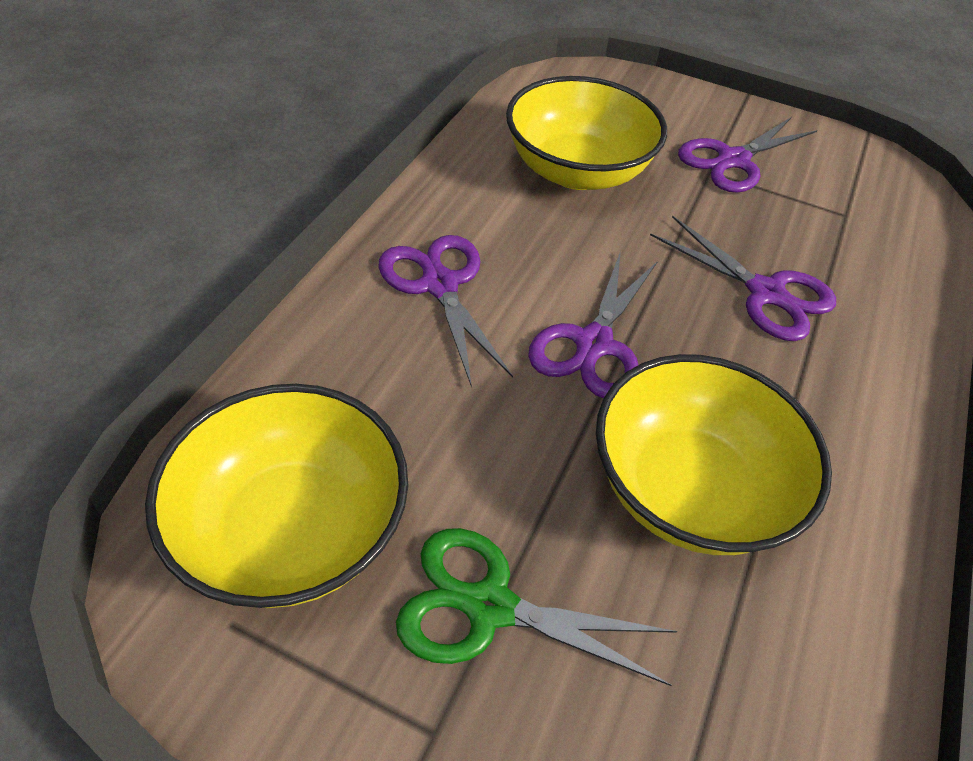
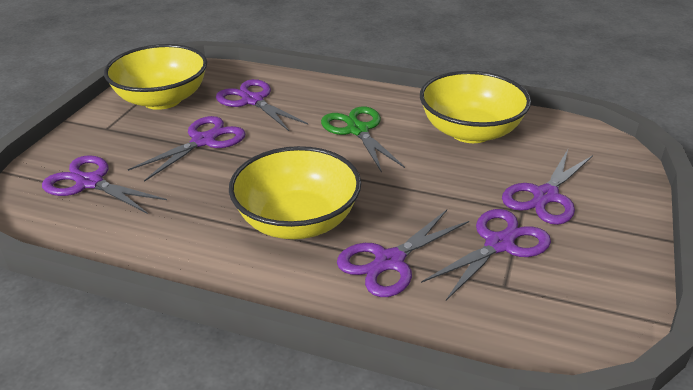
purple scissors: 4 -> 6

